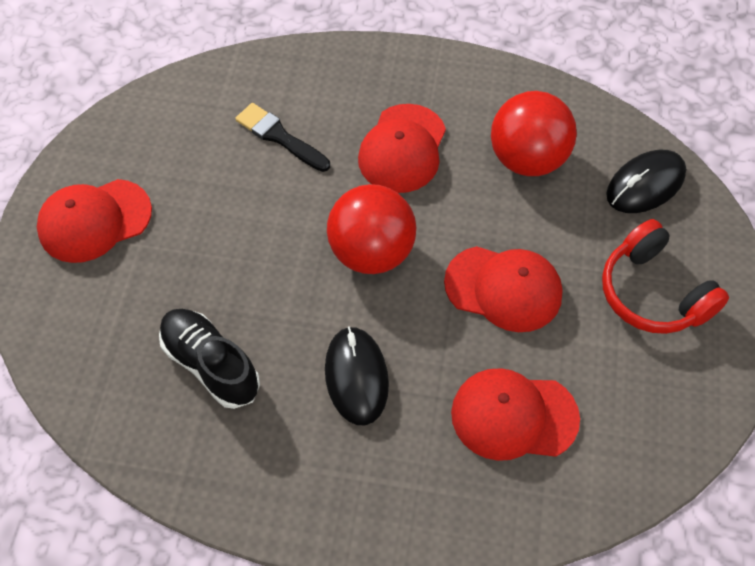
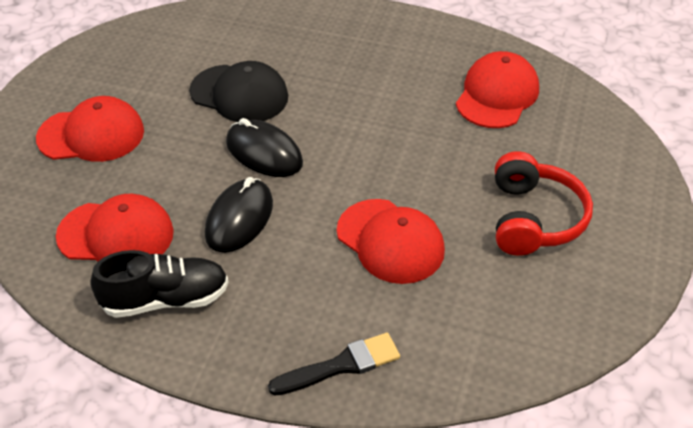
black cap: 0 -> 1
red ball: 2 -> 0

